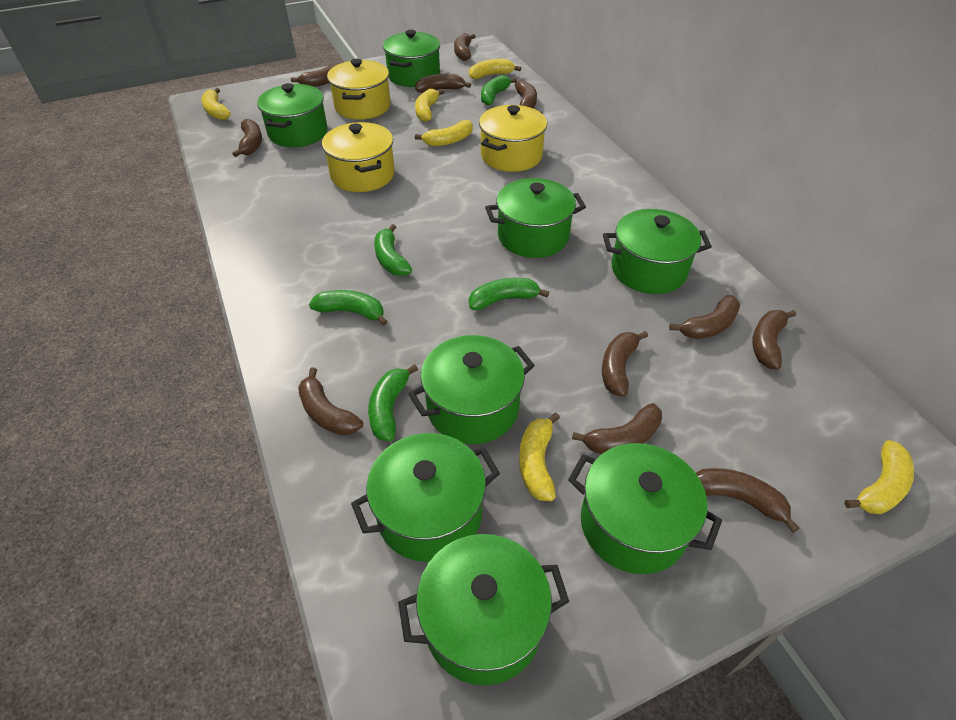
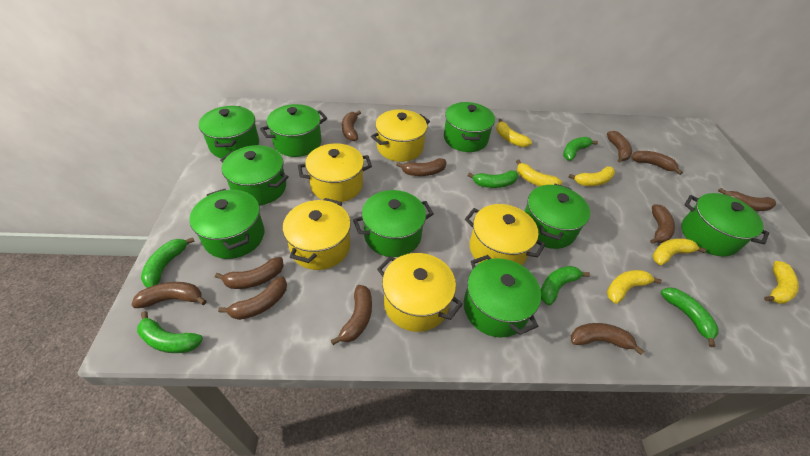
green banana: 5 -> 6
green pot: 8 -> 9
yellow pot: 3 -> 5

